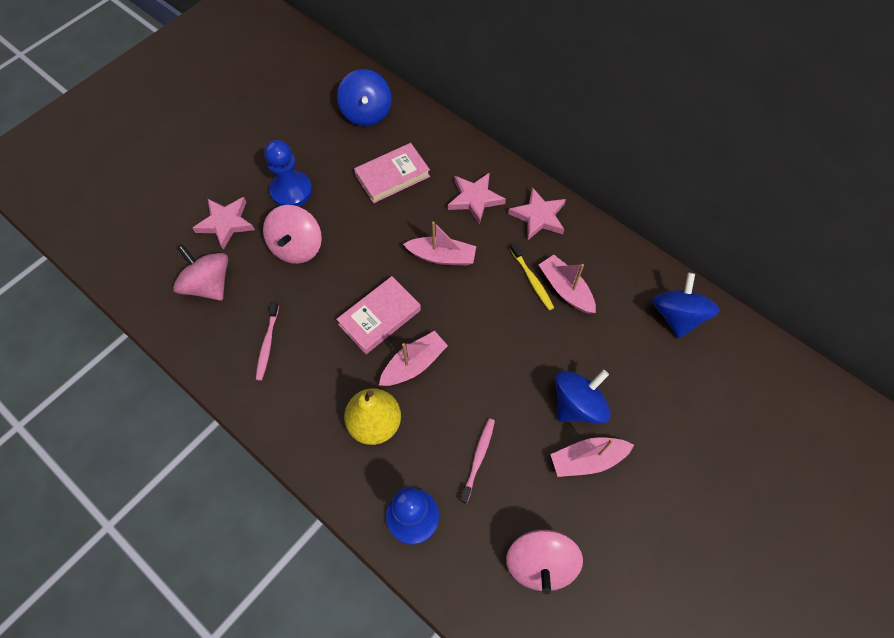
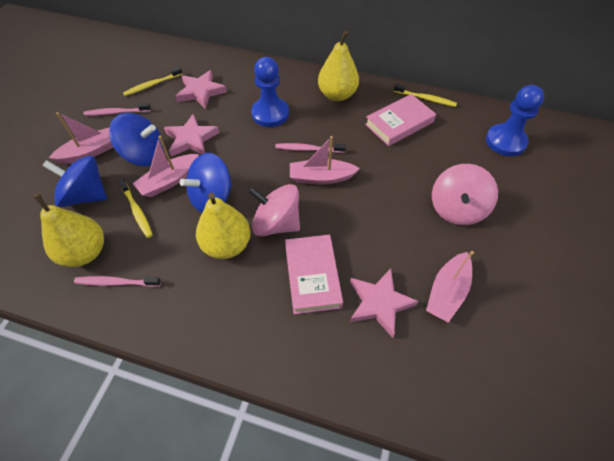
pink spinning top: 3 -> 2
pink toothbrush: 2 -> 3
yellow pear: 1 -> 3
yellow toothbrush: 1 -> 3

